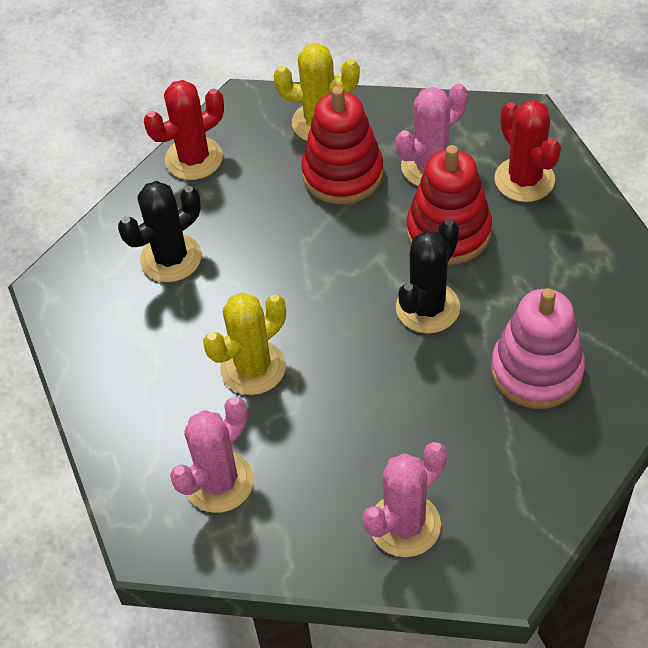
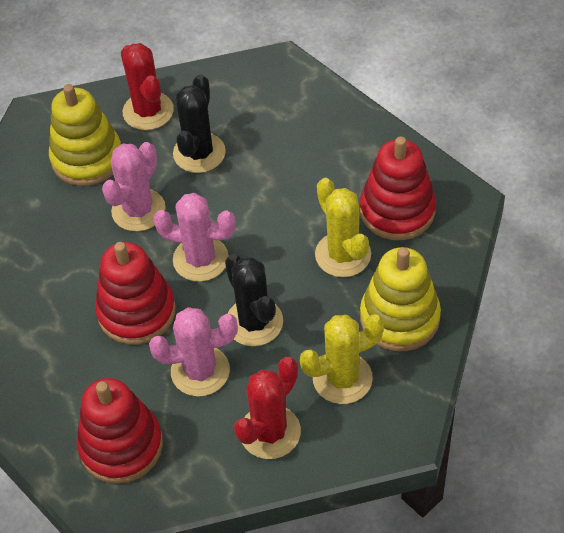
pink stacking toy: 1 -> 0
red stacking toy: 2 -> 3
yellow stacking toy: 0 -> 2

